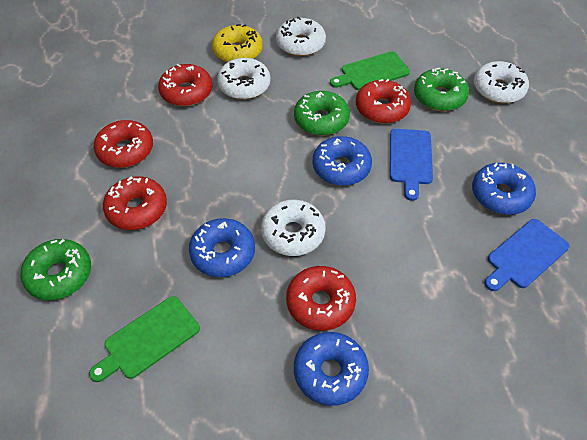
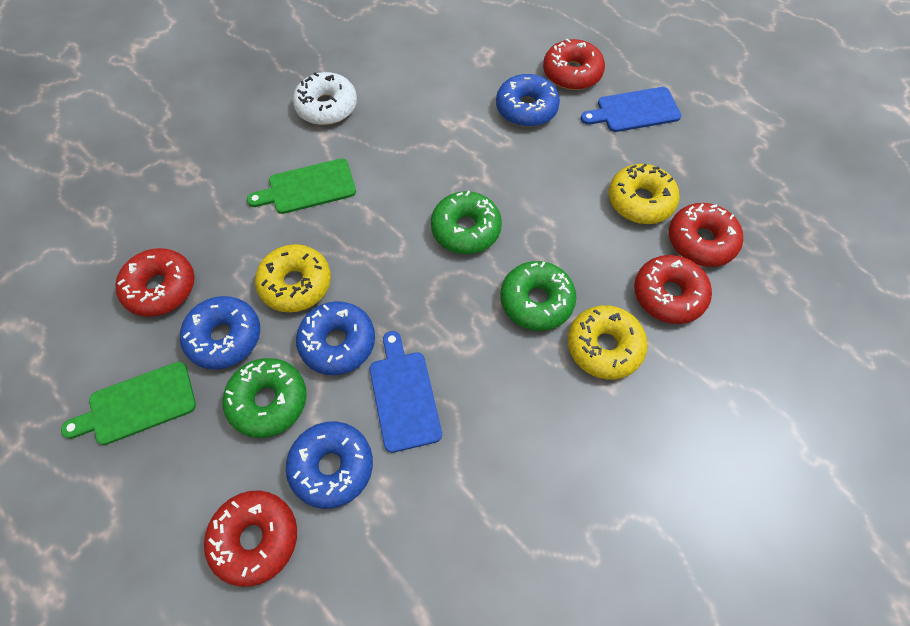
white donut: 4 -> 1
yellow donut: 1 -> 3

